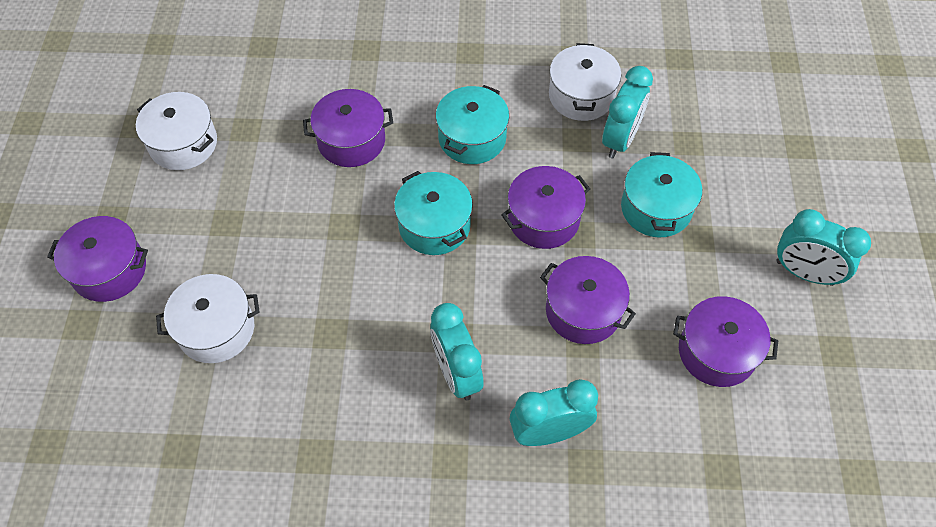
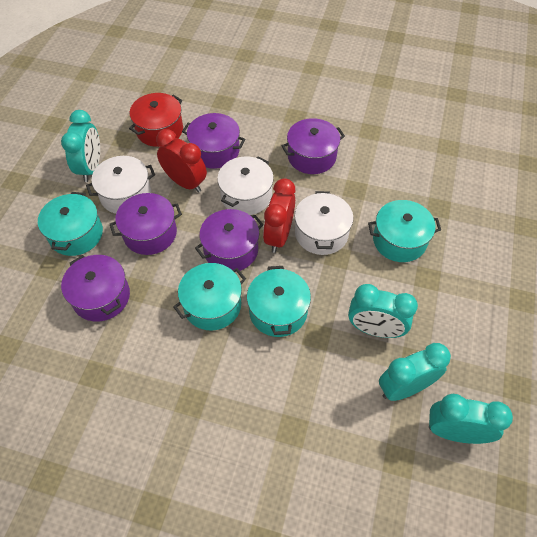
red clock: 0 -> 2
red pot: 0 -> 1
turquoise pot: 3 -> 4

